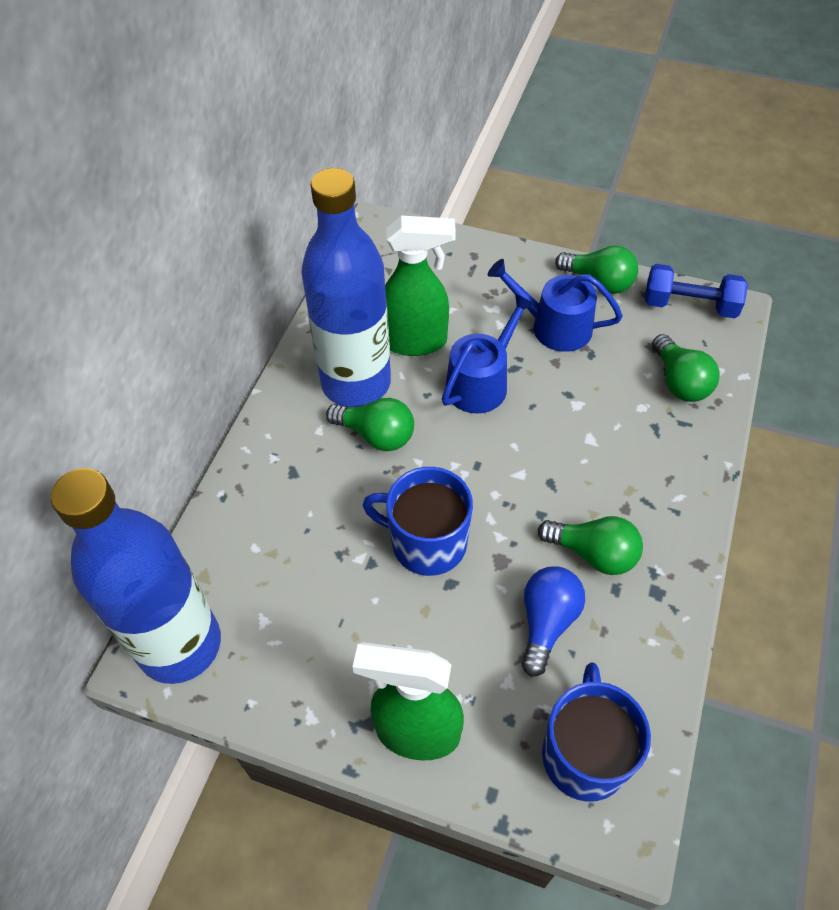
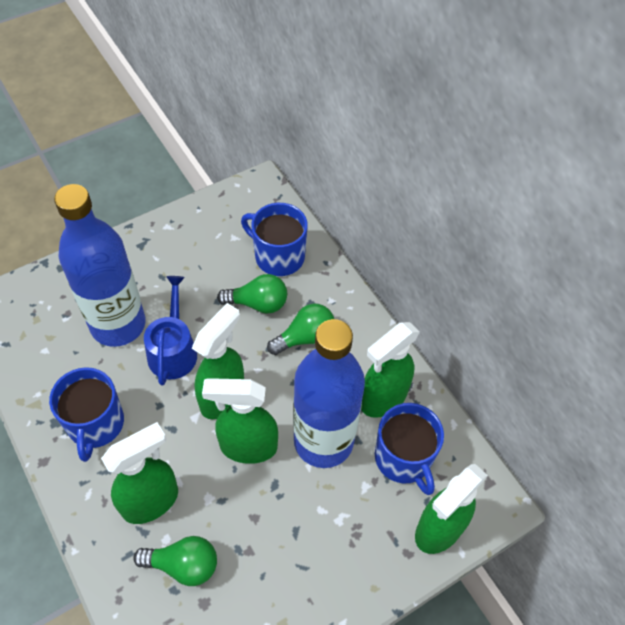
blue dumbbell: 1 -> 0
blue light bulb: 1 -> 0
blue mug: 2 -> 3
blue watering can: 2 -> 1
green light bulb: 4 -> 3
green spray bottle: 2 -> 5

